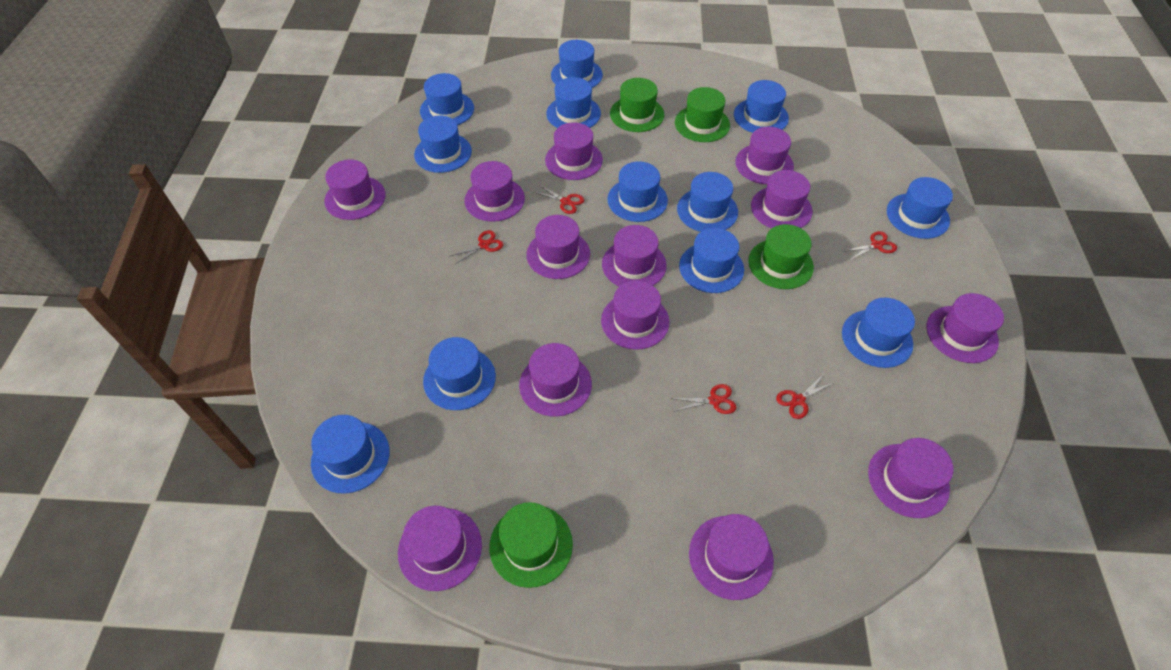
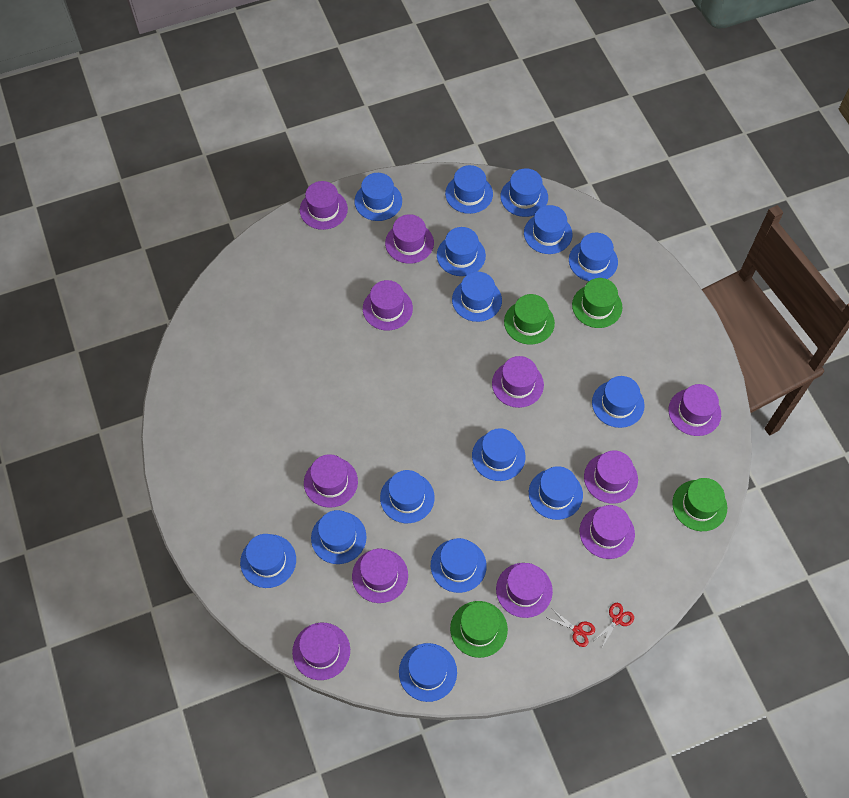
blue hat: 12 -> 15
purple hat: 13 -> 11
red scissors: 5 -> 2

